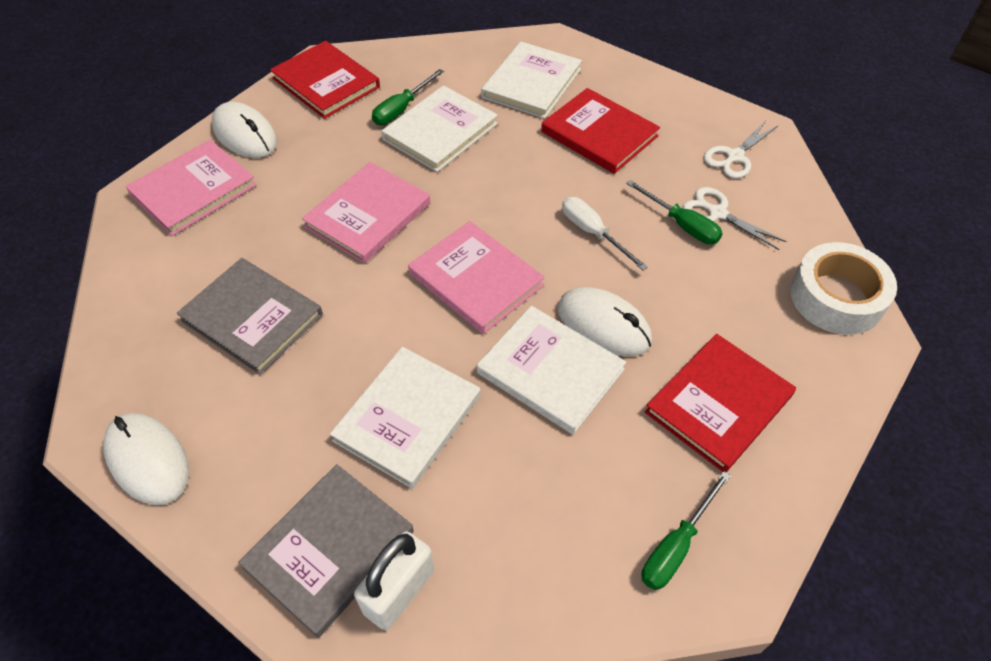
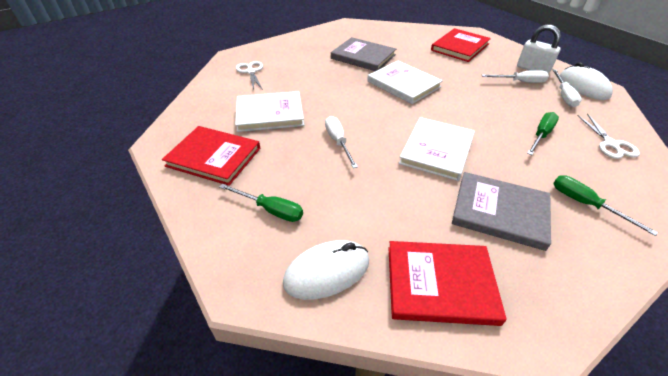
pink book: 3 -> 0
white book: 4 -> 3
white mouse: 3 -> 2
white screwdriver: 1 -> 3
white tape: 1 -> 0

